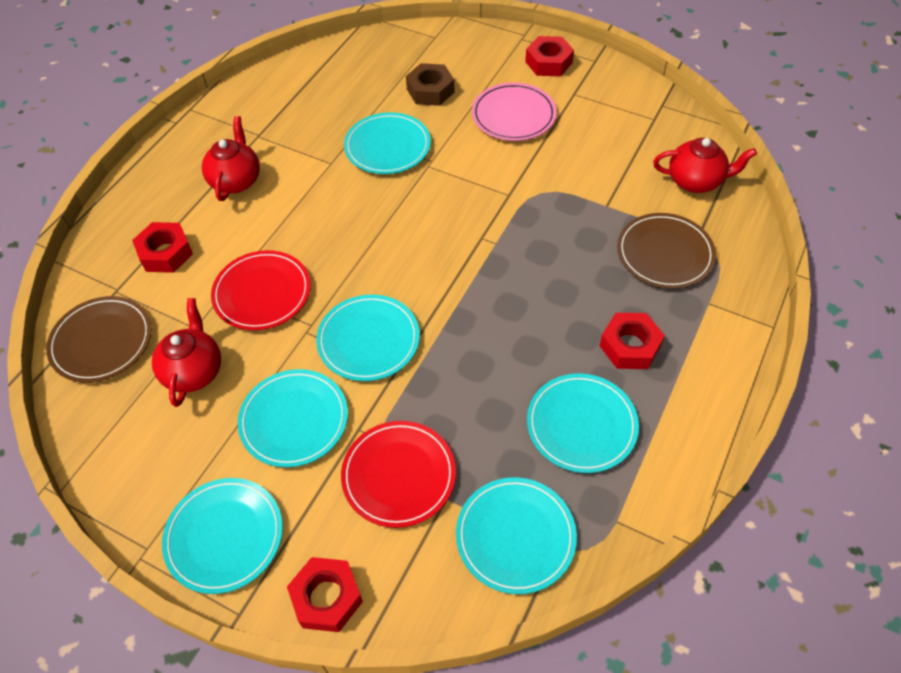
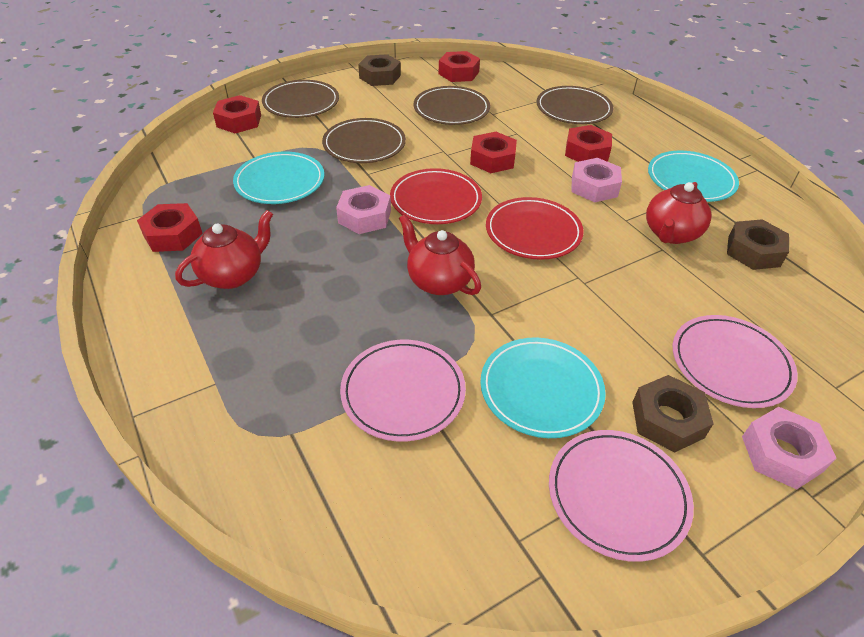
brown nut: 1 -> 3
brown plate: 2 -> 4
pink nut: 0 -> 3
pink plate: 1 -> 3
red nut: 4 -> 5
turquoise plate: 6 -> 3

